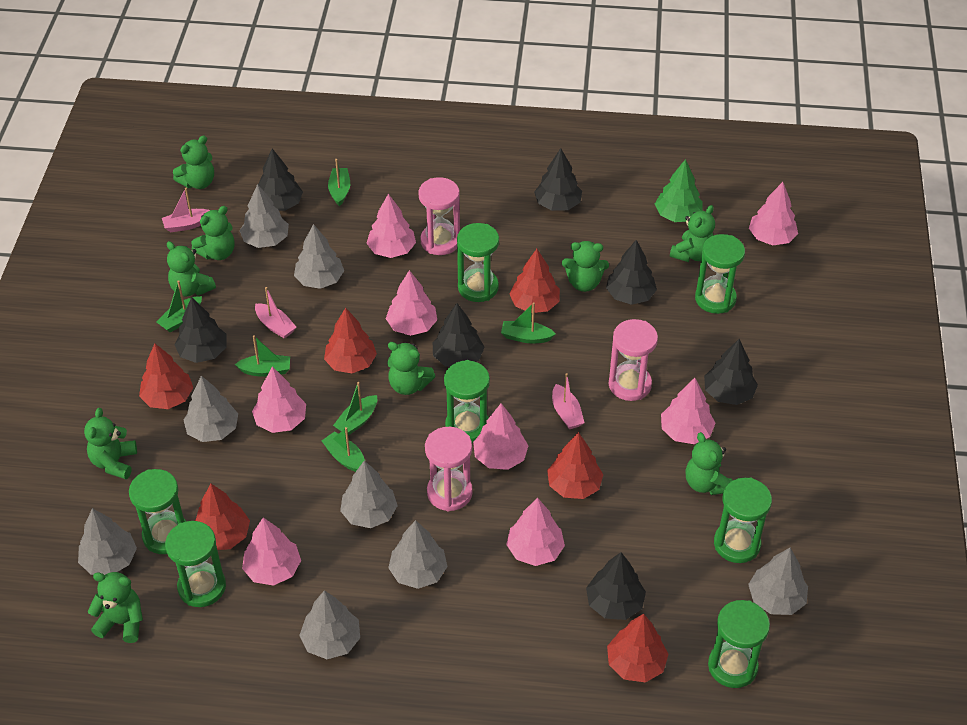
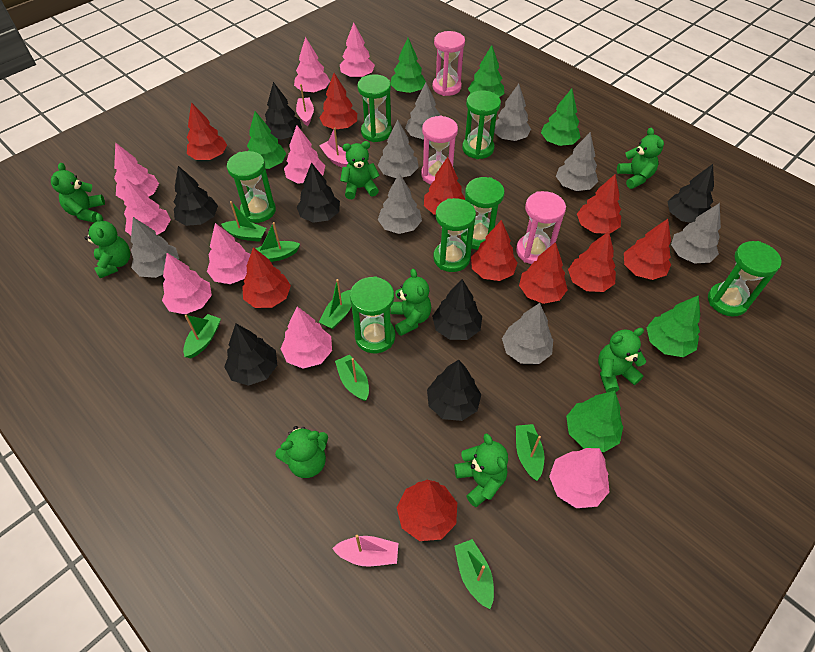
green boat: 6 -> 7
green teddy bear: 9 -> 8
green tree: 1 -> 6
pink tree: 8 -> 9
red tree: 6 -> 10

